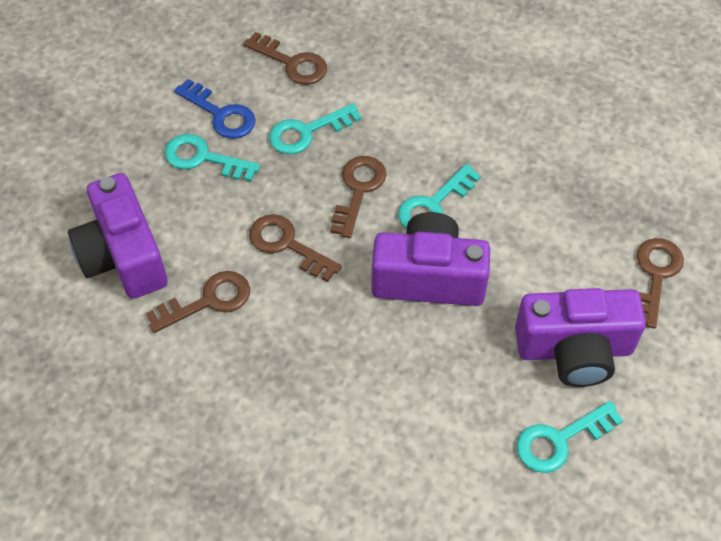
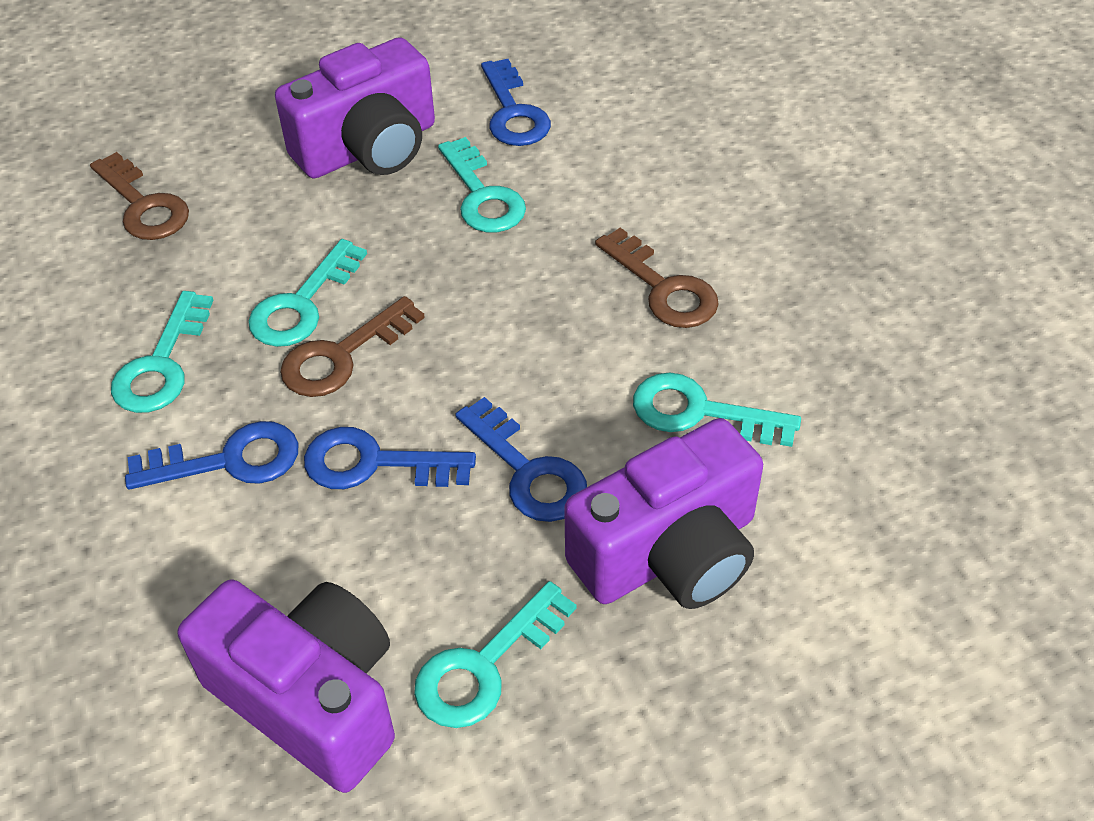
blue key: 1 -> 4
brown key: 5 -> 3
turquoise key: 4 -> 5

